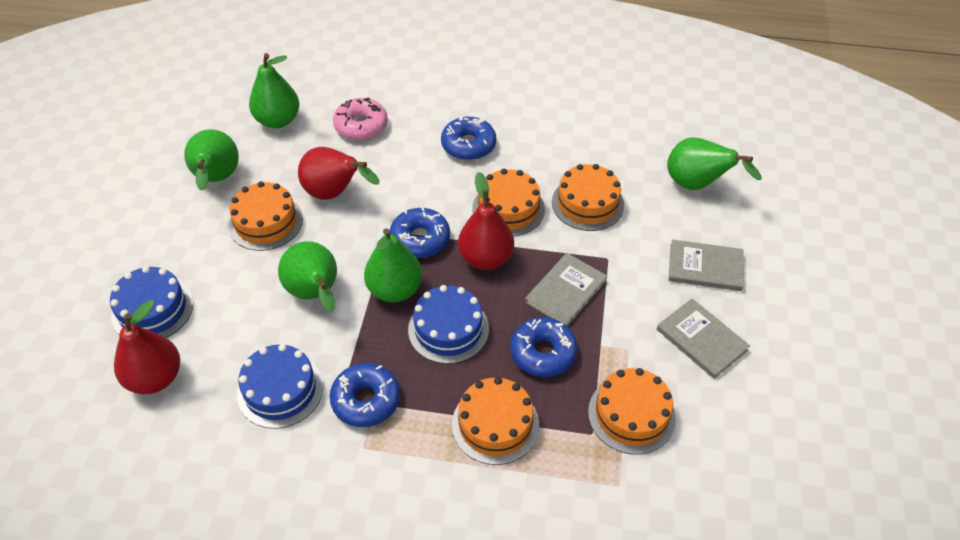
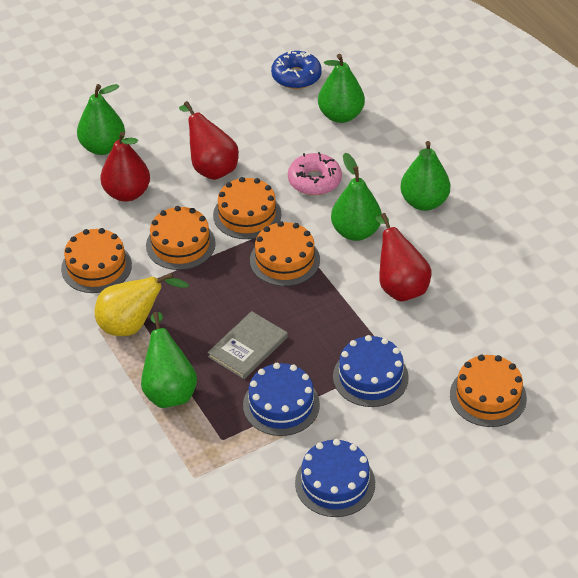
blue donut: 4 -> 1
grey book: 3 -> 1
yellow pear: 0 -> 1

